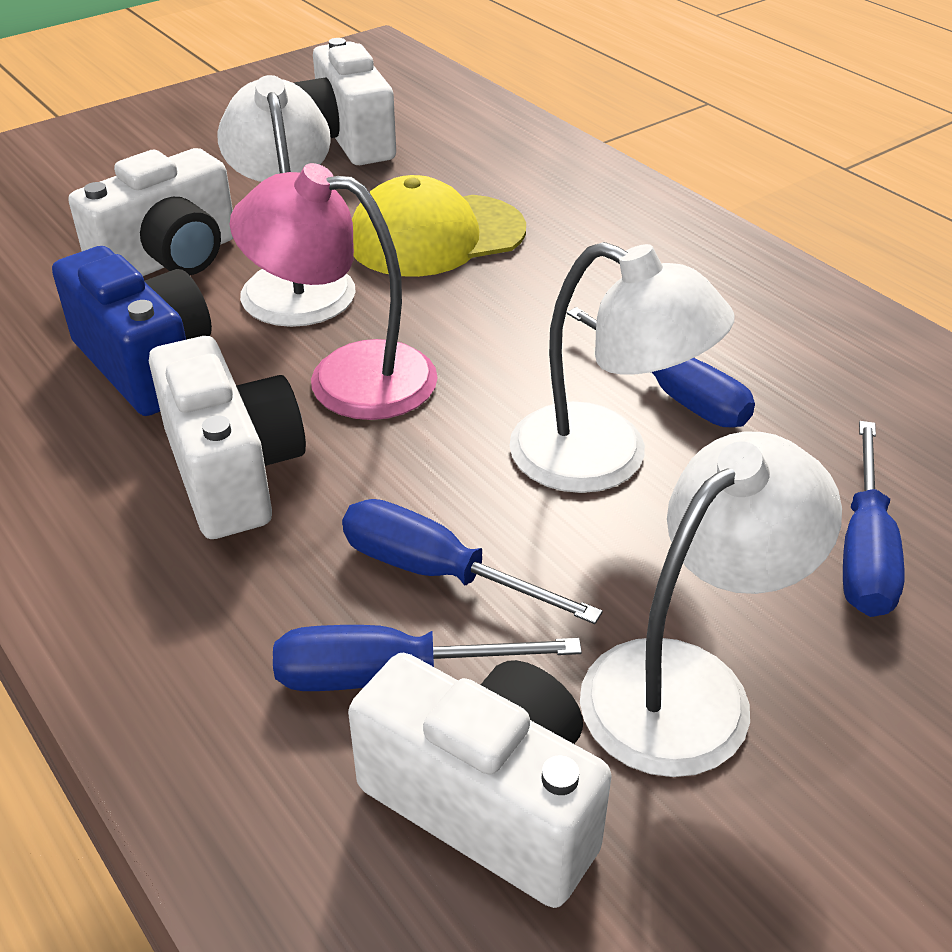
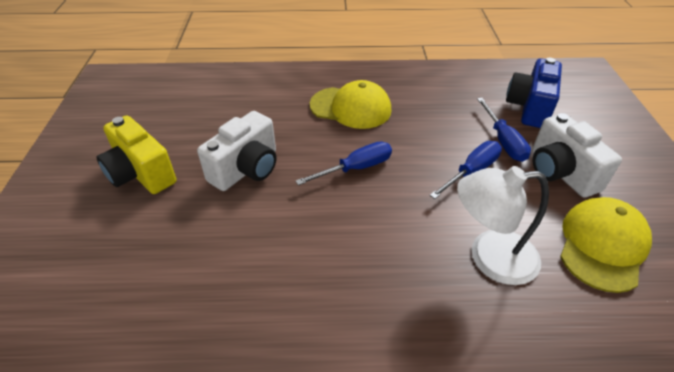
blue screwdriver: 4 -> 3
pink lamp: 1 -> 0
white camera: 4 -> 2
white lamp: 3 -> 1
yellow camera: 0 -> 1
yellow cap: 1 -> 2

